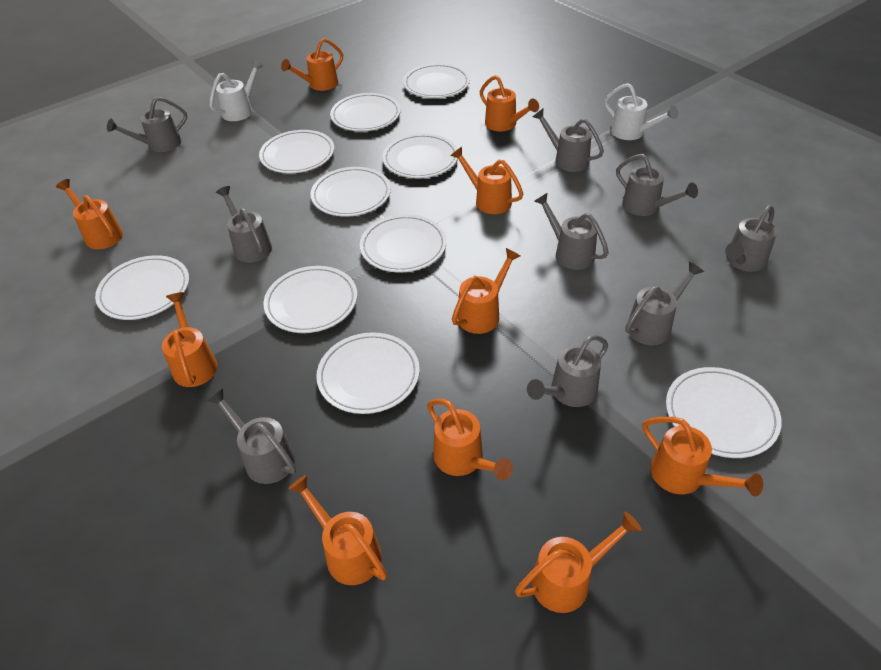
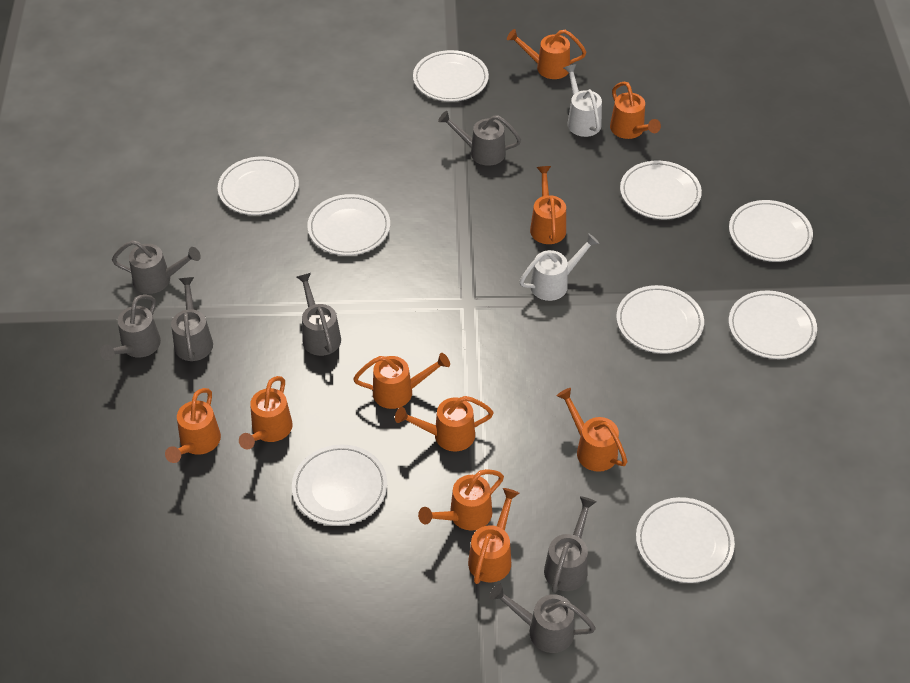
grey watering can: 9 -> 7
white plate: 10 -> 9

